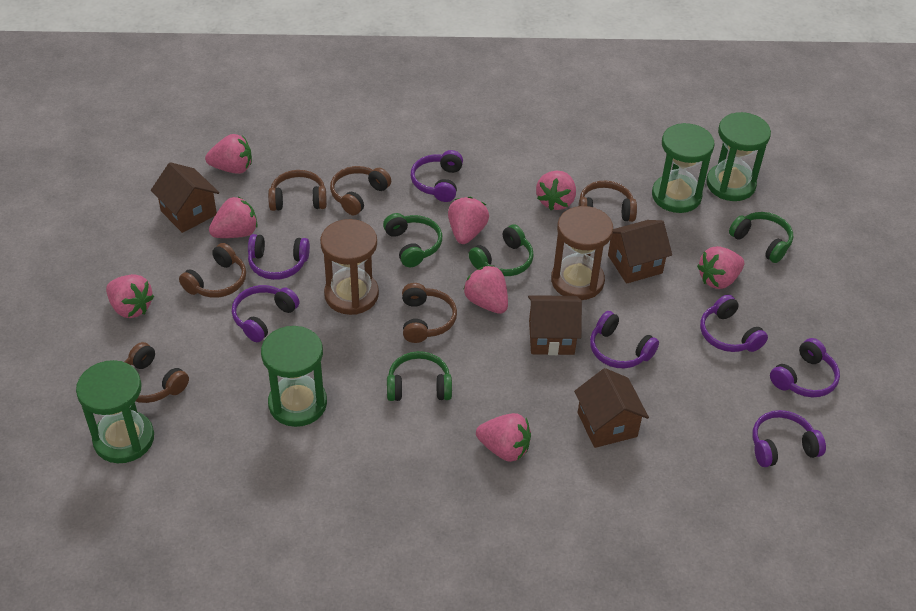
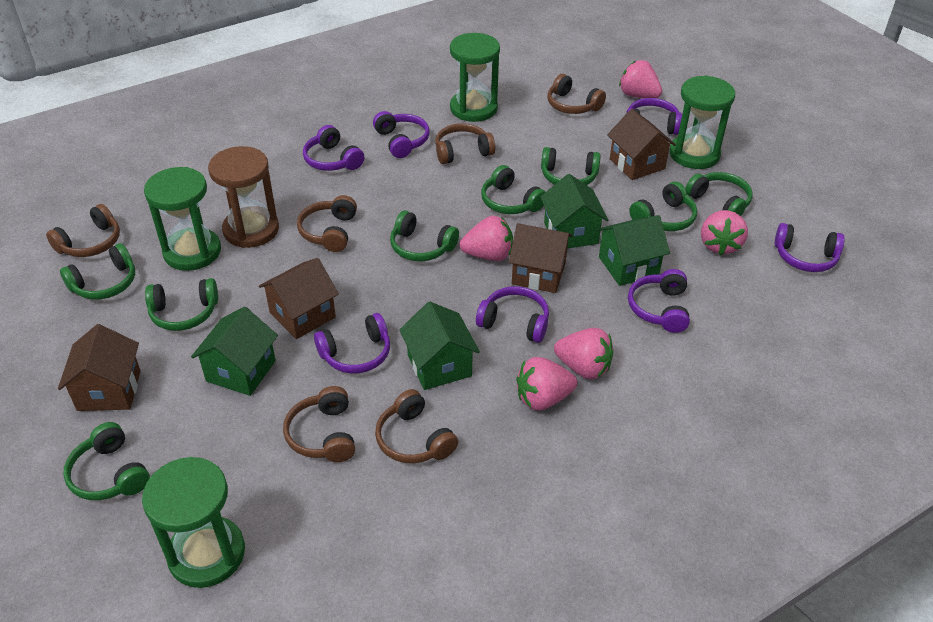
brown hourglass: 2 -> 1
green headphones: 4 -> 8
green house: 0 -> 4
pink strawberry: 8 -> 5

